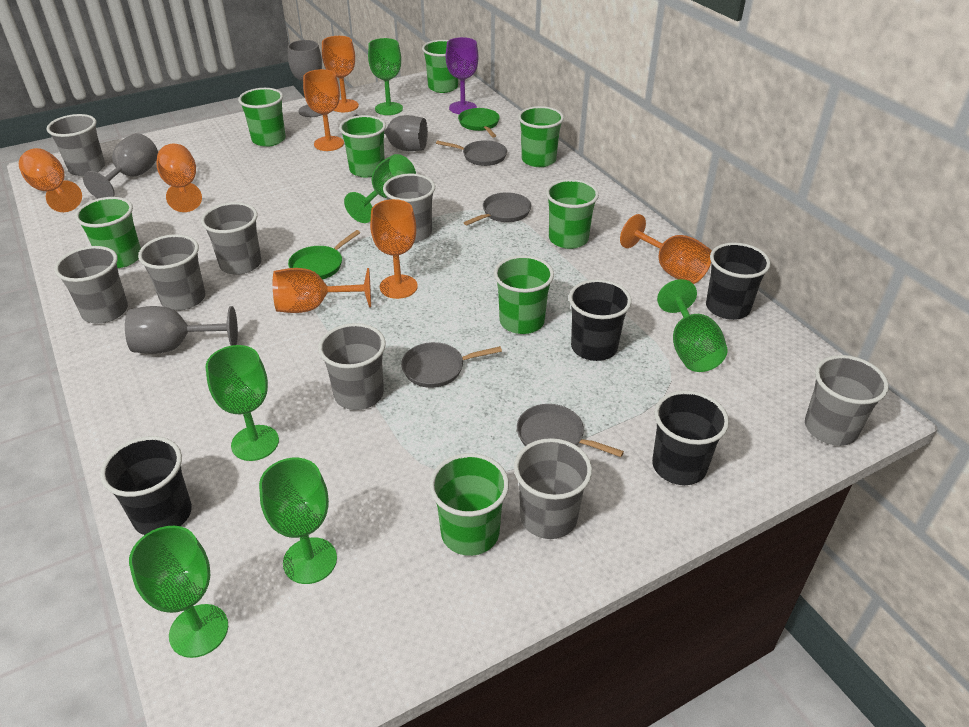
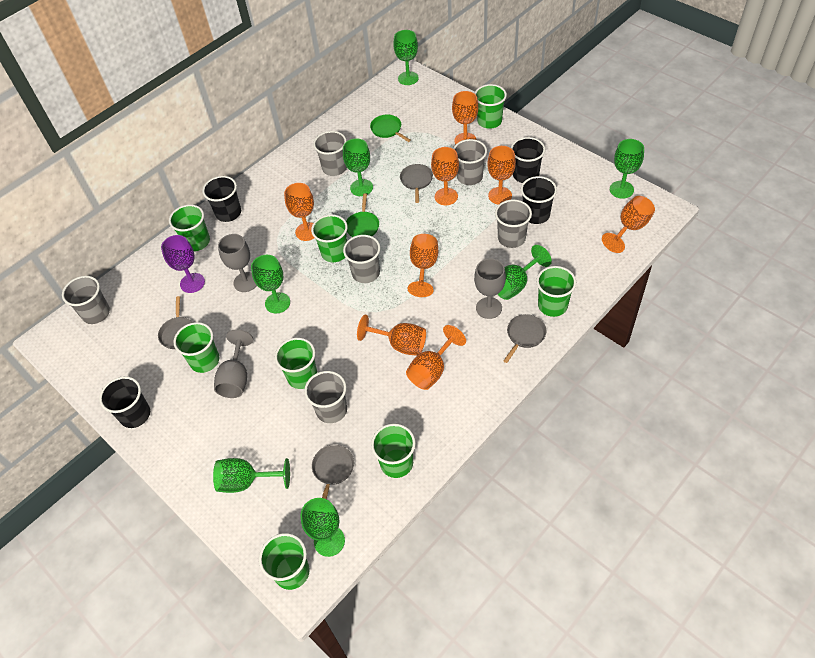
green goblet: 6 -> 7
grey cup: 8 -> 6
grey goblet: 4 -> 3
orange goblet: 7 -> 8

